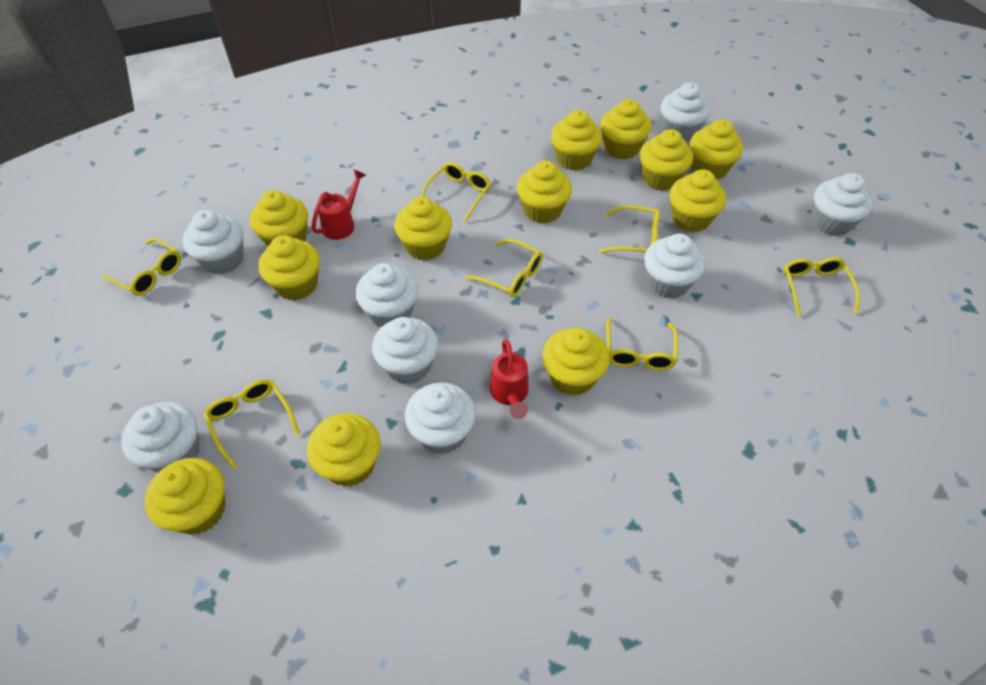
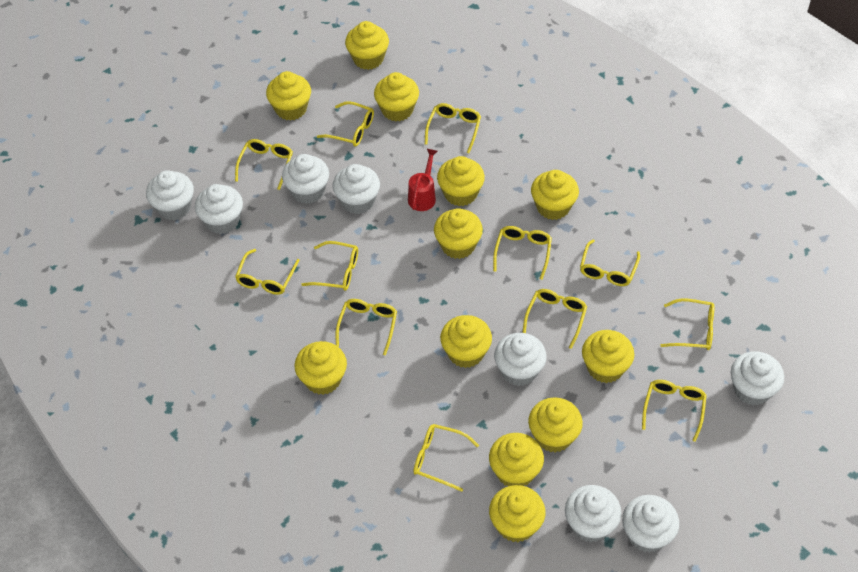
red watering can: 2 -> 1
yellow glasses: 7 -> 12

